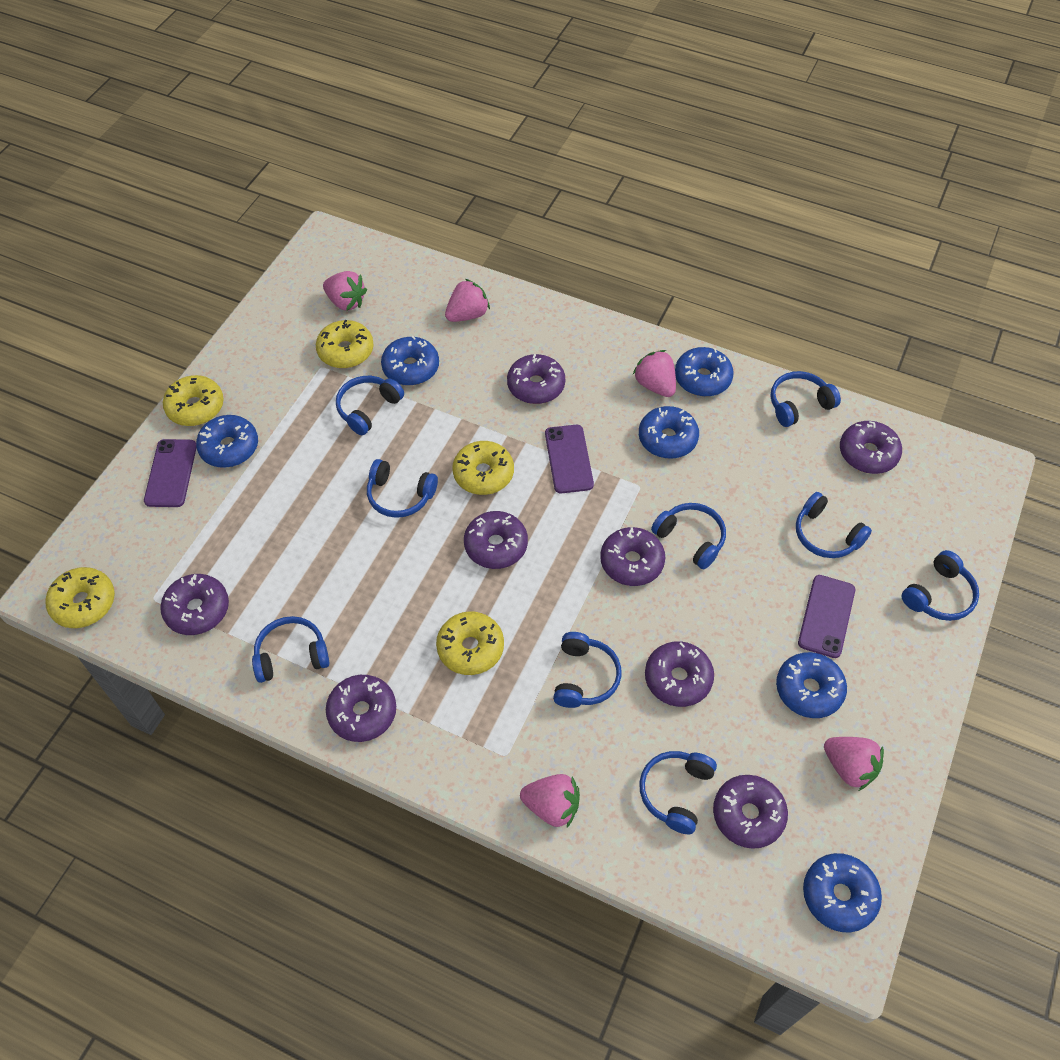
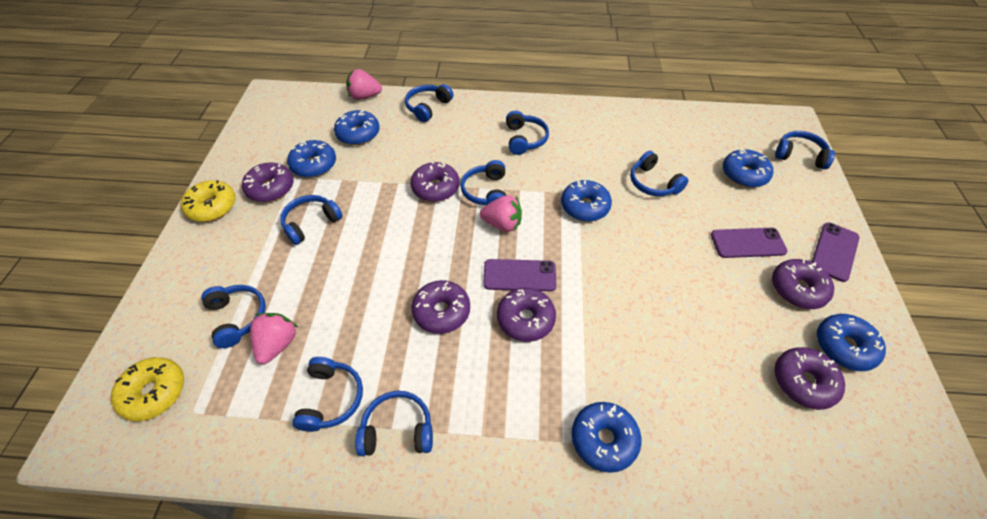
pink strawberry: 5 -> 3
purple donut: 8 -> 6
yellow donut: 5 -> 2

